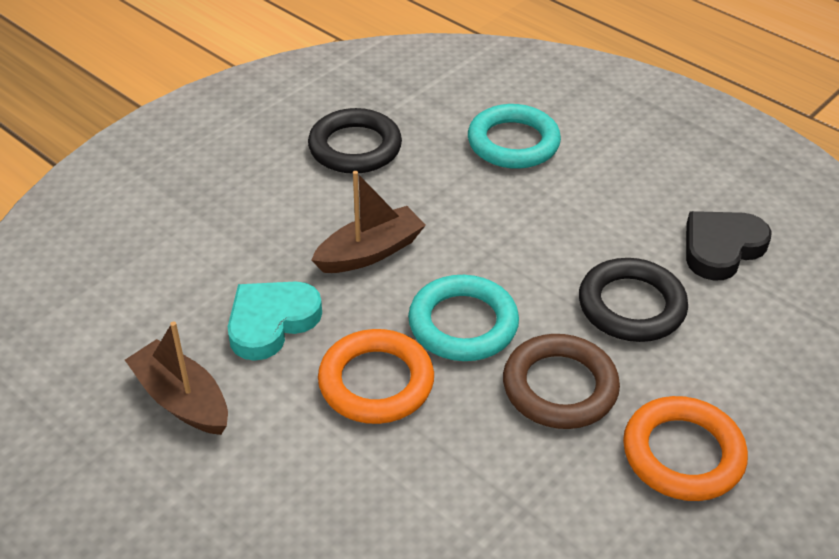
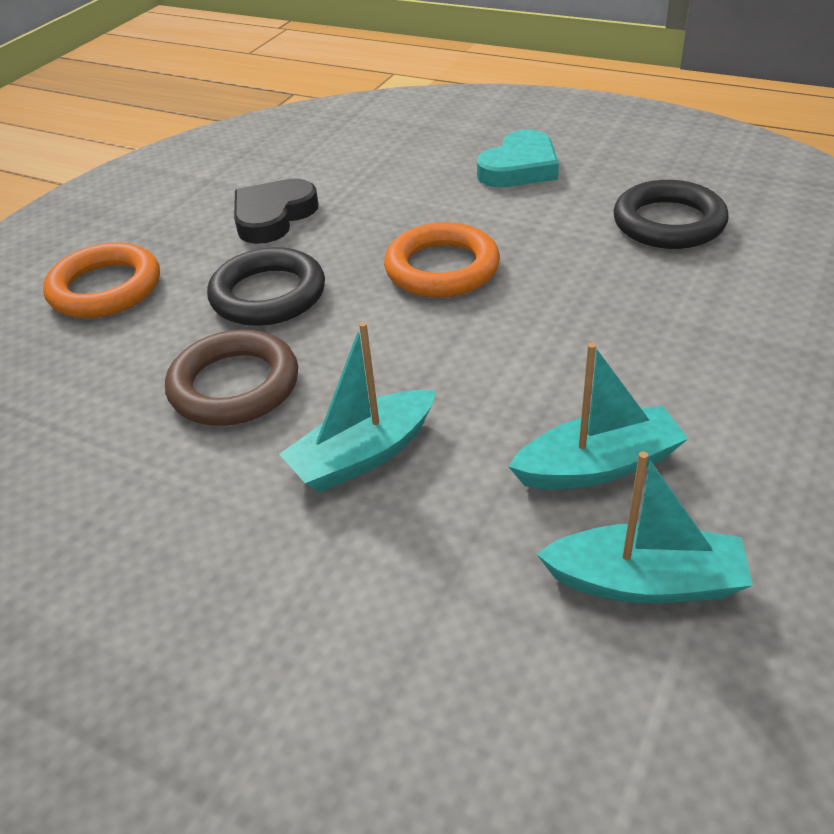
brown boat: 2 -> 0
turquoise boat: 0 -> 3
turquoise ring: 2 -> 0

